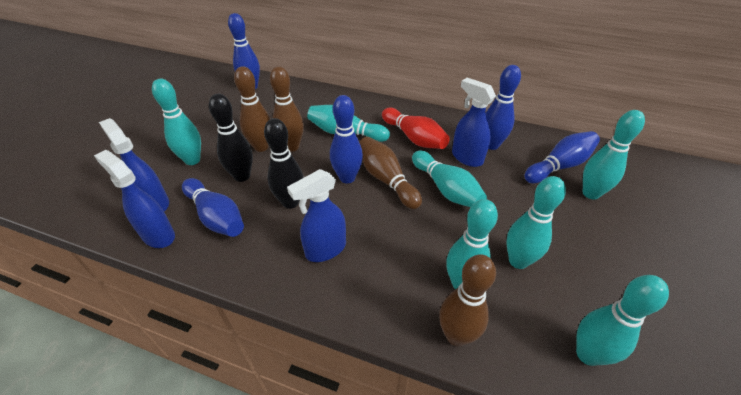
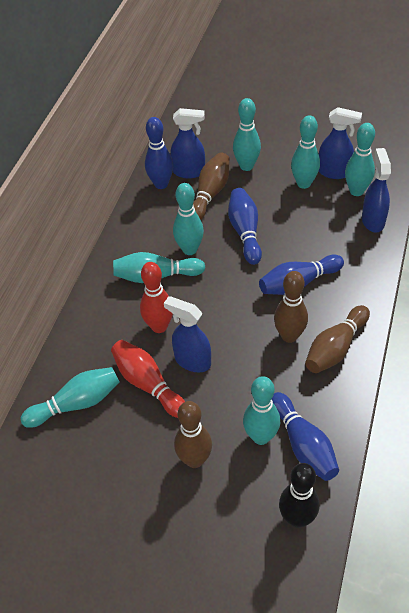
black bowling pin: 2 -> 1
blue bowling pin: 5 -> 4
red bowling pin: 1 -> 2

